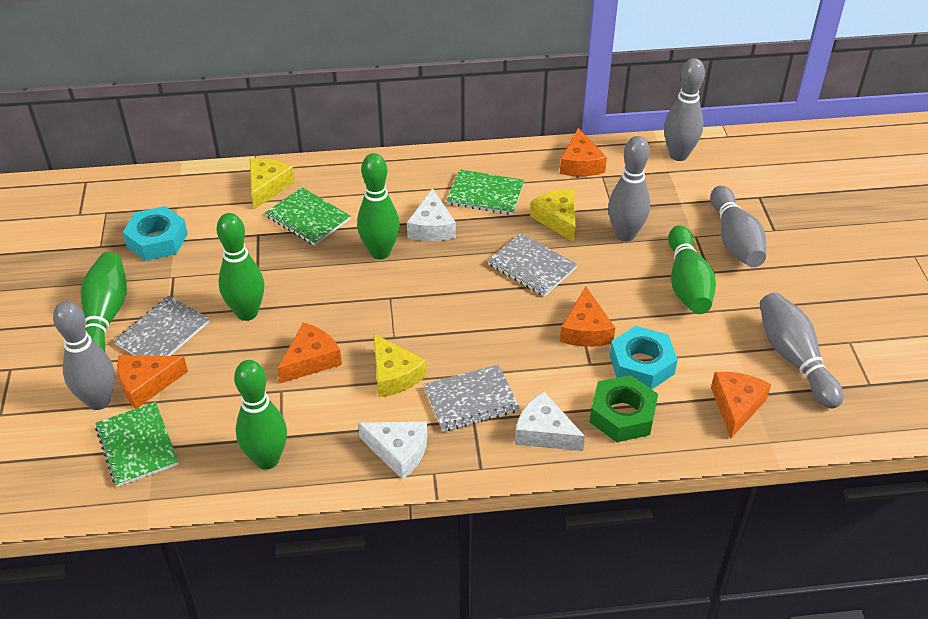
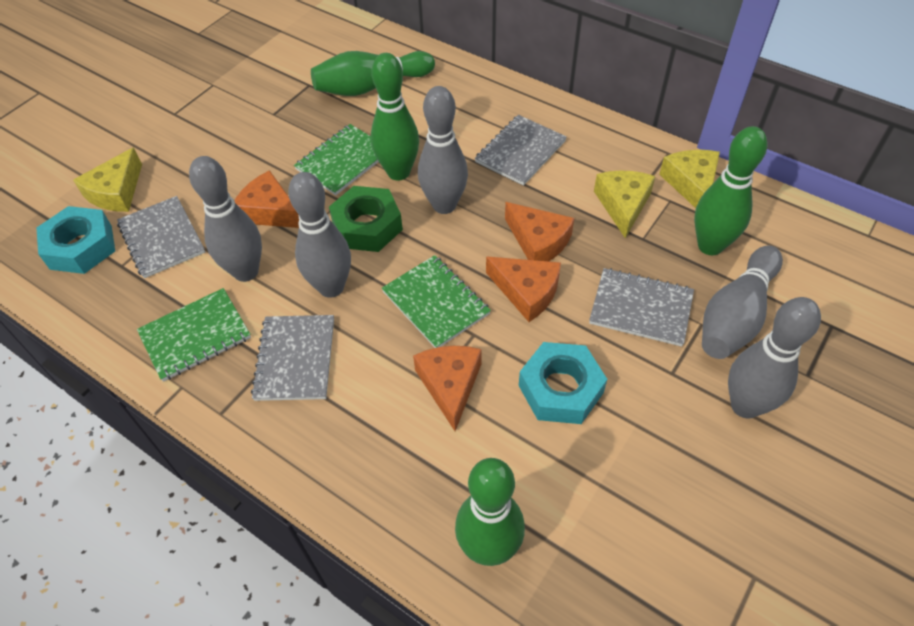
green bowling pin: 5 -> 4
grey notebook: 3 -> 4
orange cheese: 5 -> 4
white cheese: 3 -> 0

